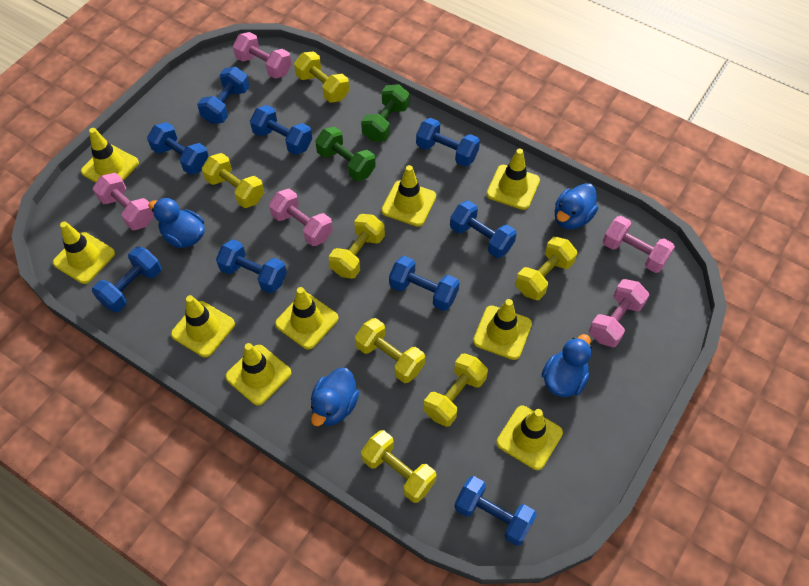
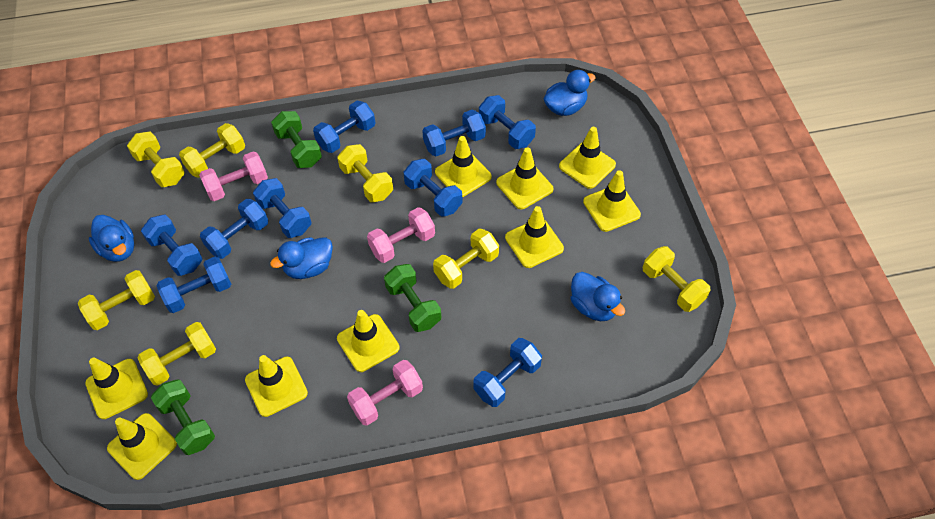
green dumbbell: 2 -> 3
pink dumbbell: 5 -> 3

